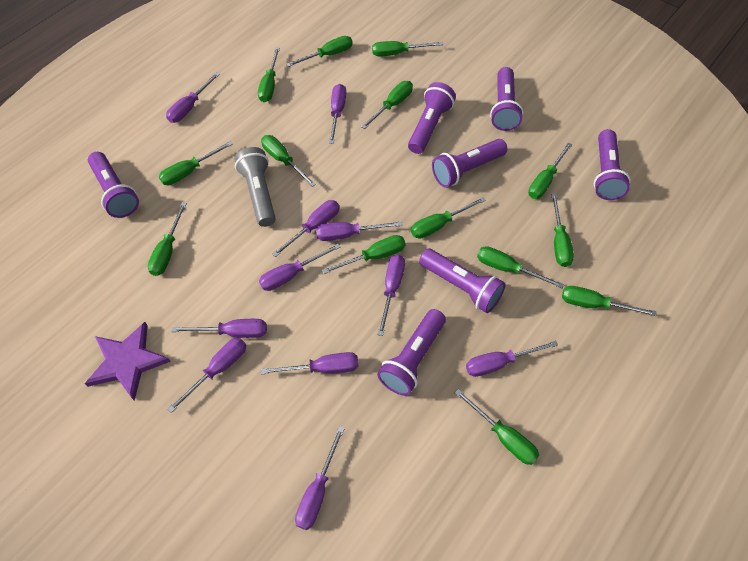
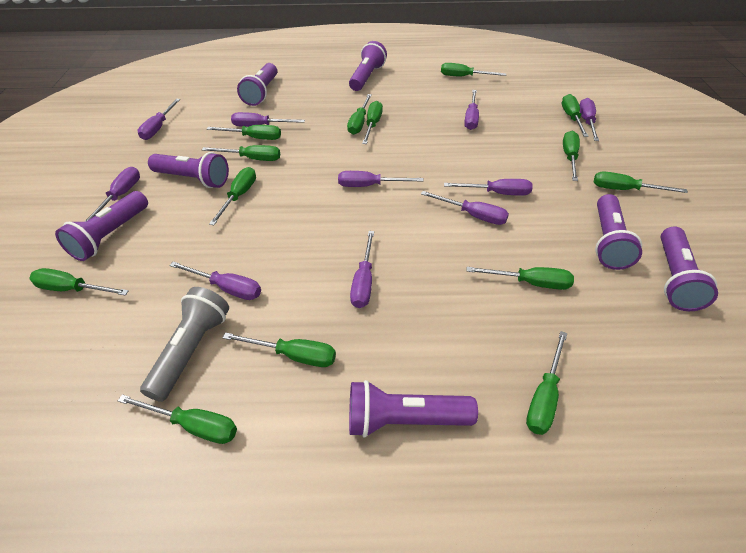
purple screwdriver: 11 -> 10
purple star: 1 -> 0

